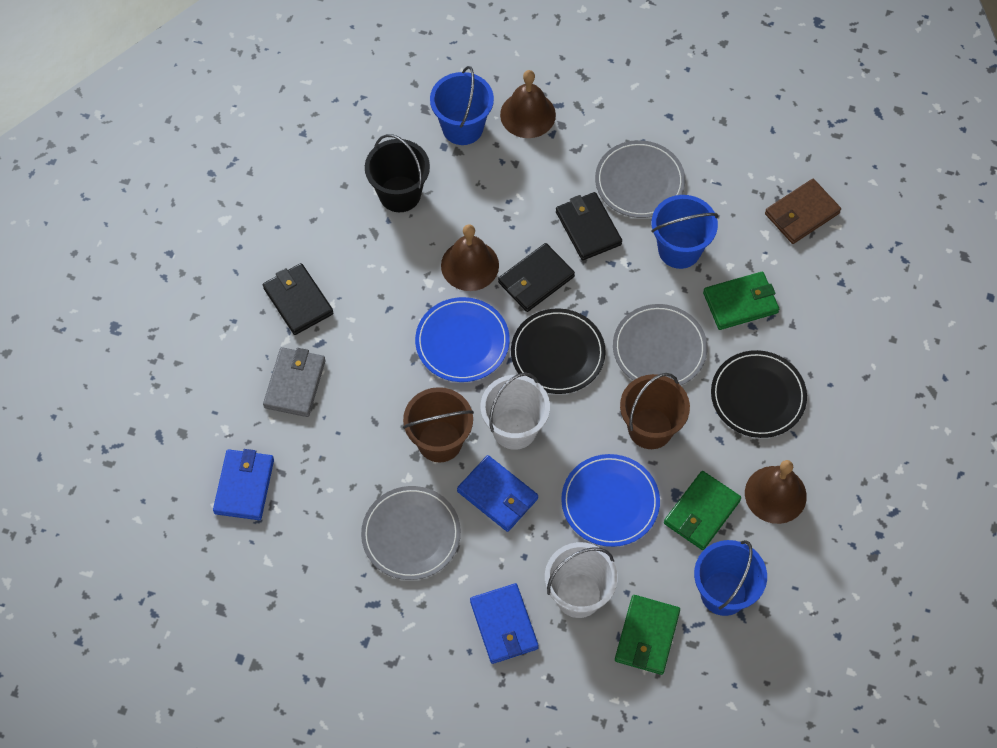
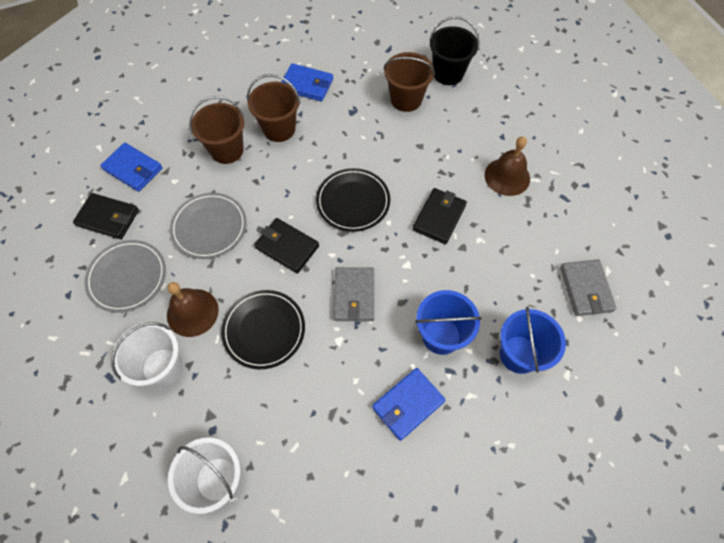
blue bucket: 3 -> 2
blue plate: 2 -> 0
brown bell: 3 -> 2
brown bucket: 2 -> 3
brown wallet: 1 -> 0
green wallet: 3 -> 0
grey plate: 3 -> 2
grey wallet: 1 -> 2

